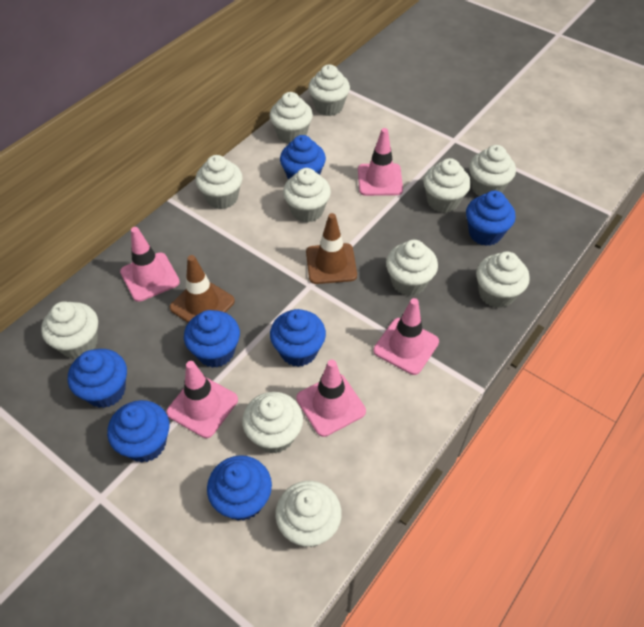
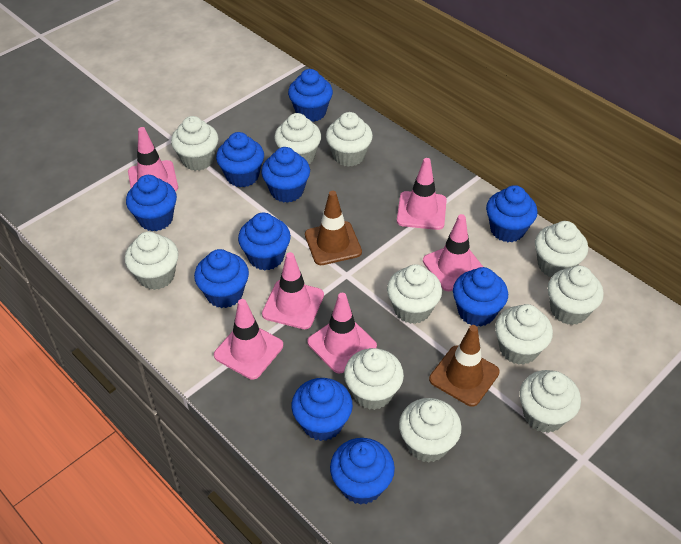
blue cupcake: 7 -> 10
pink traffic cone: 5 -> 6

